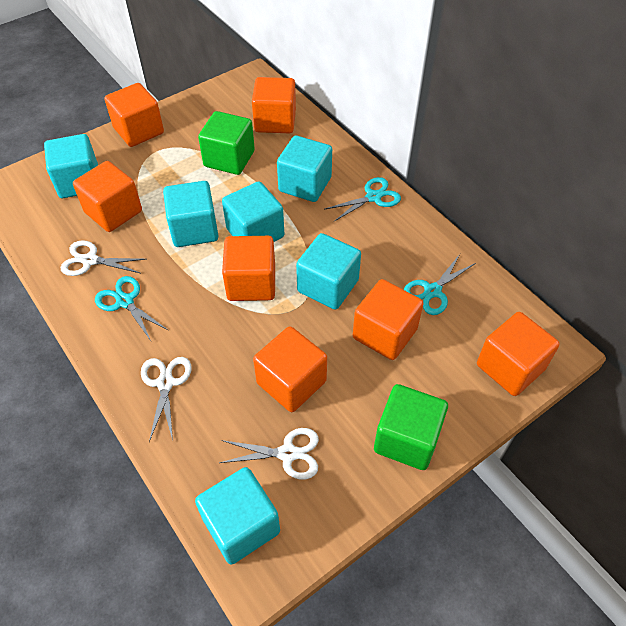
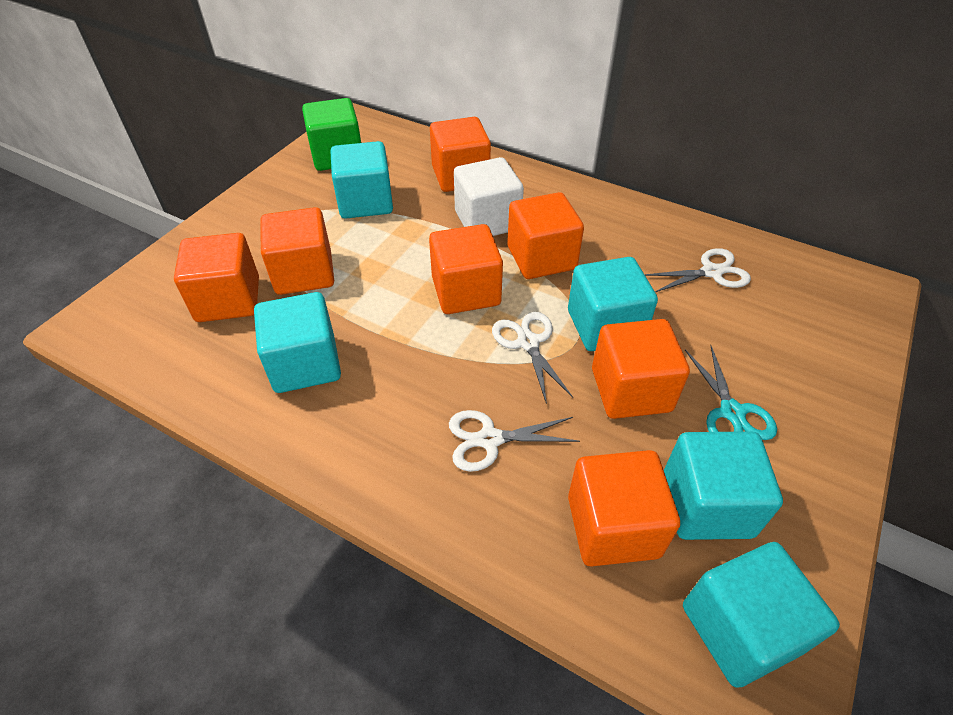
green cube: 2 -> 1
turquoise cube: 6 -> 5
turquoise scissors: 3 -> 1
white cube: 0 -> 1

